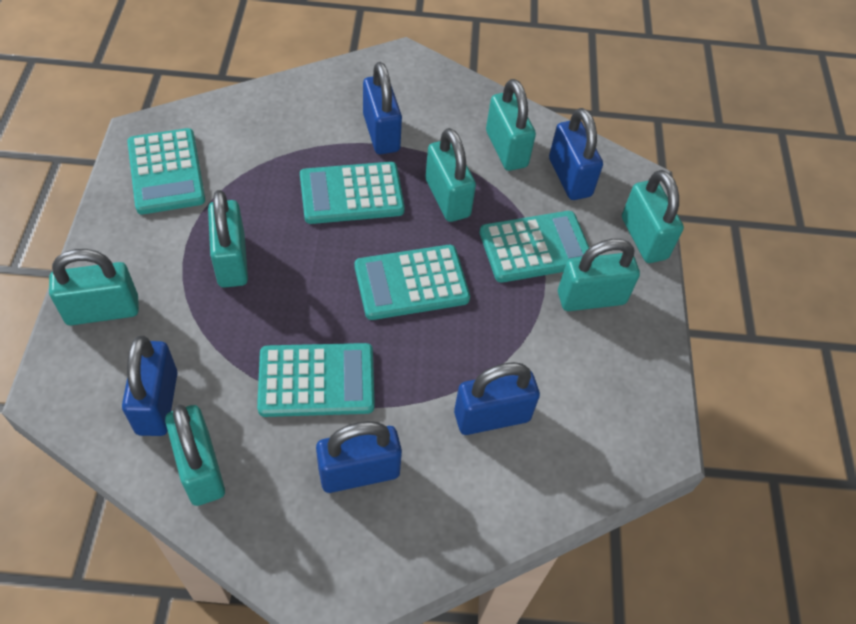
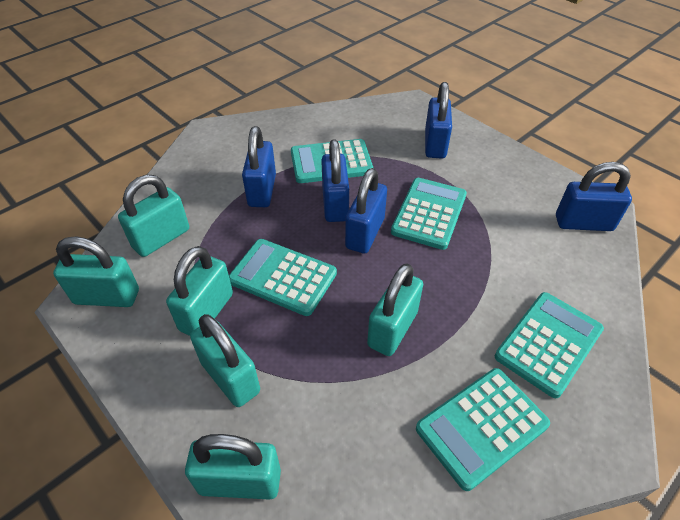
turquoise padlock: 7 -> 6

